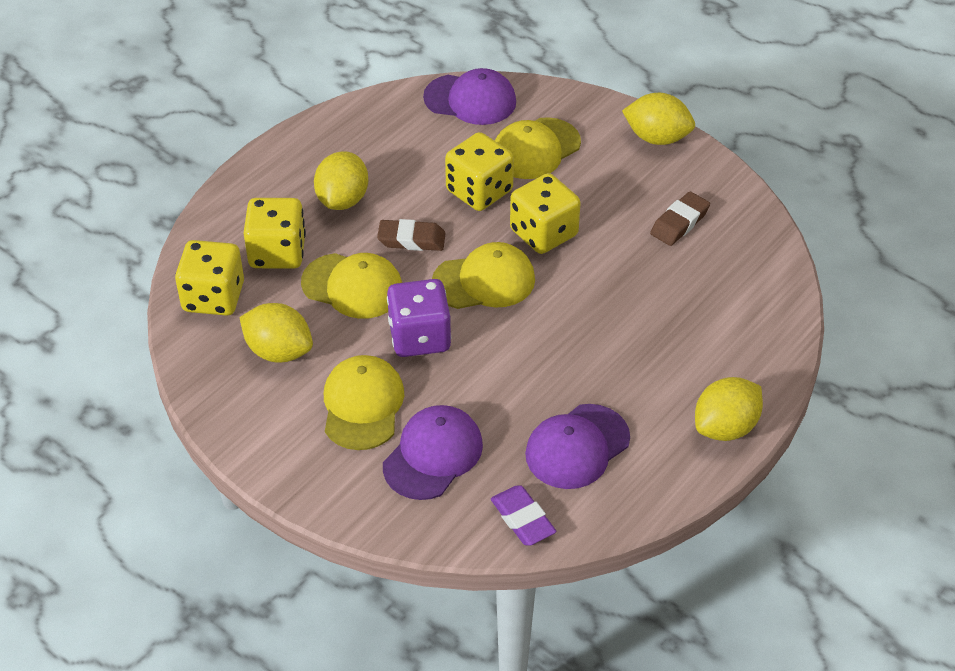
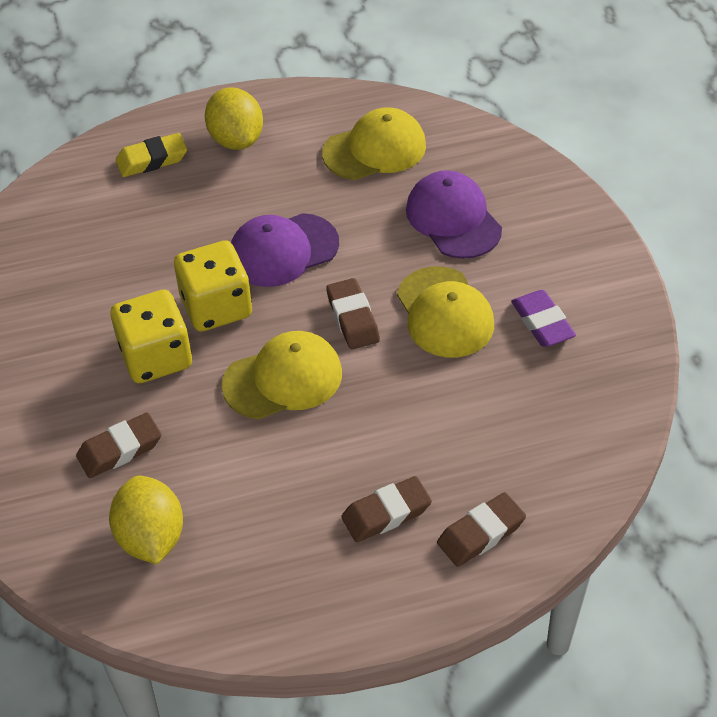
brown eraser: 2 -> 4
purple cap: 3 -> 2
purple dice: 1 -> 0
yellow cap: 4 -> 3
yellow dice: 4 -> 2
yellow eraser: 0 -> 1
yellow lemon: 4 -> 2

